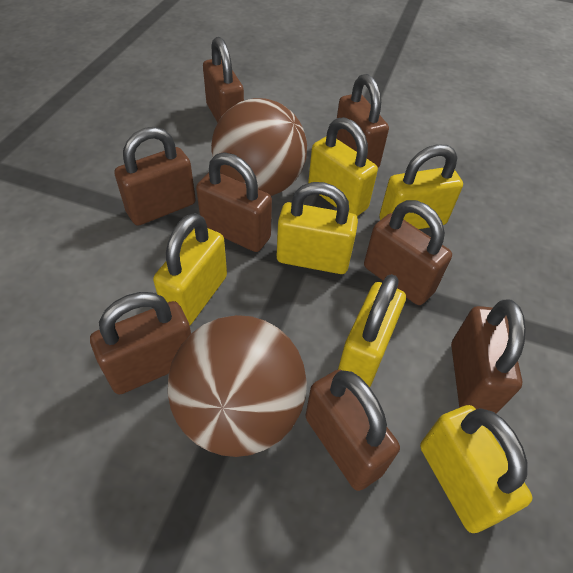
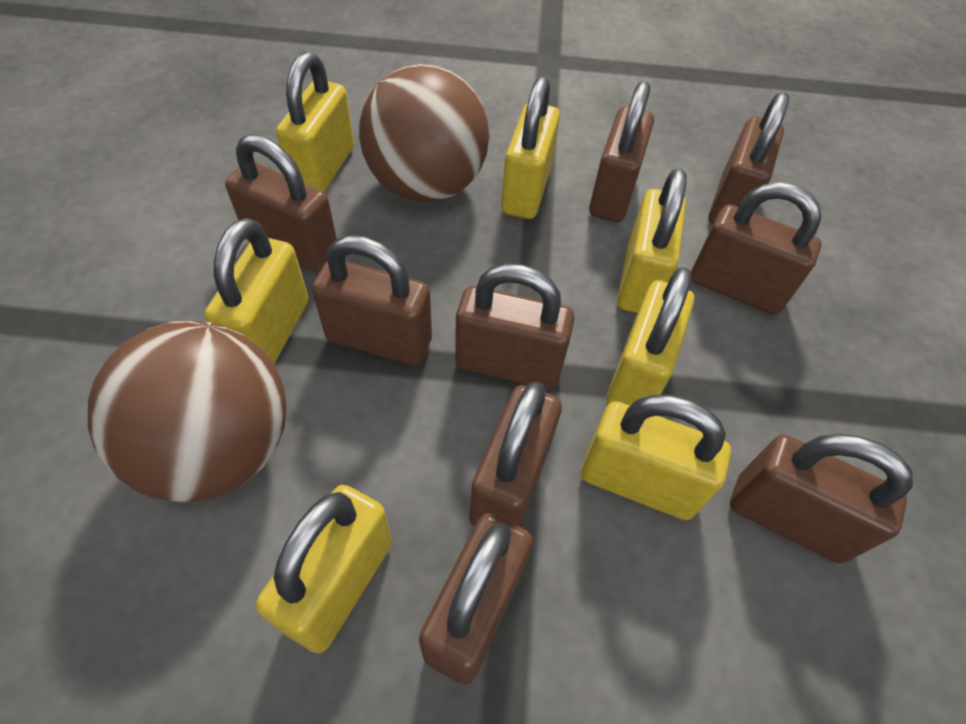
brown padlock: 8 -> 9
yellow padlock: 6 -> 7

